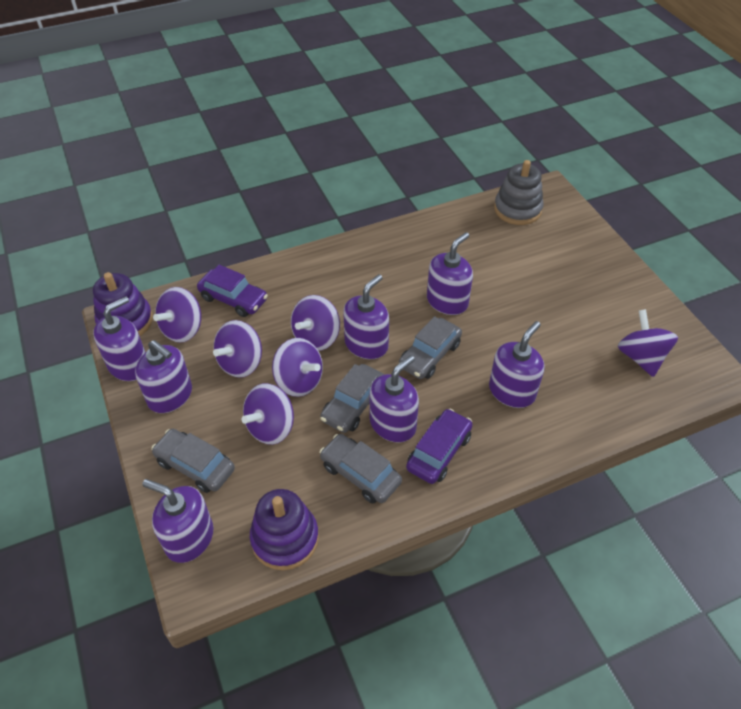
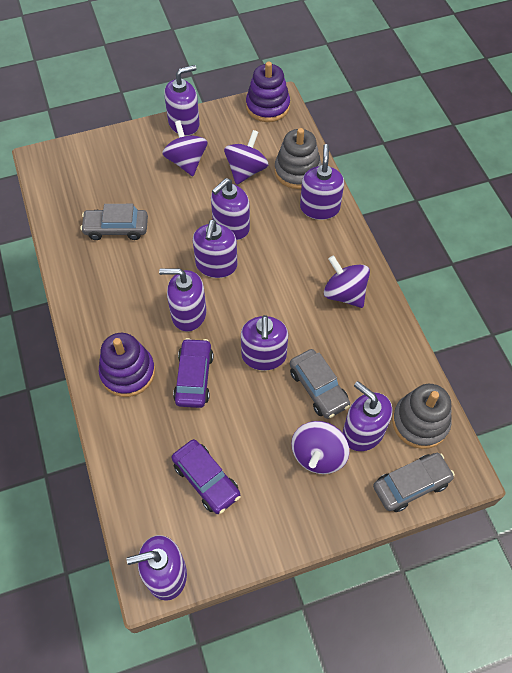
grey car: 4 -> 3
grey stacking toy: 1 -> 2
purple soap dispenser: 7 -> 8
purple spinning top: 6 -> 4

